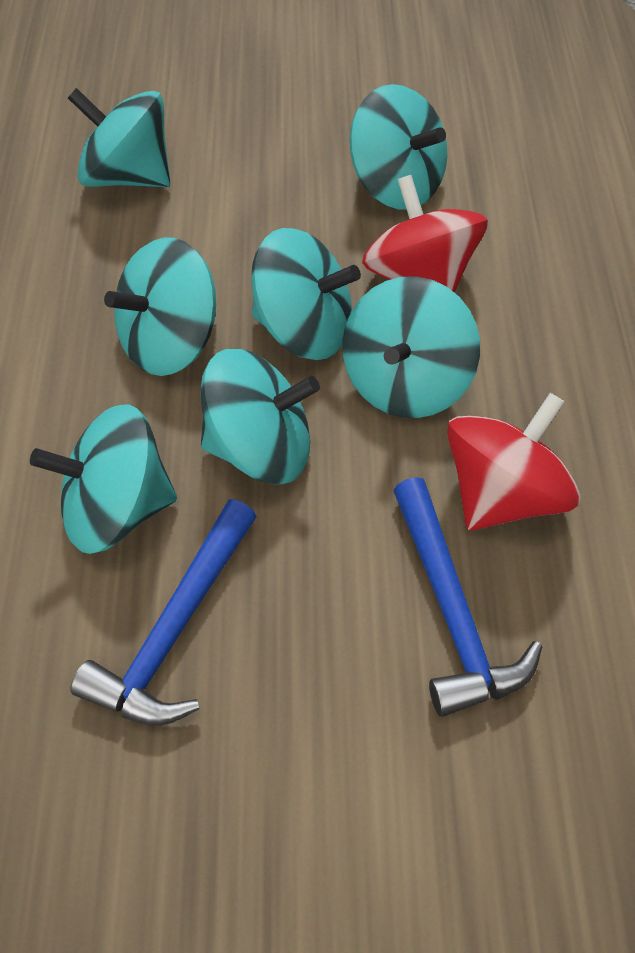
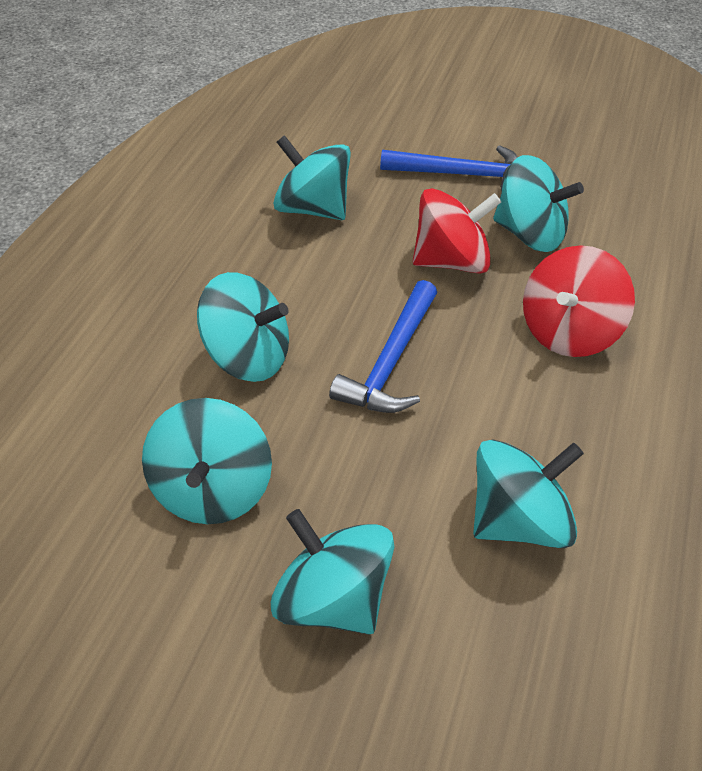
turquoise spinning top: 7 -> 6

